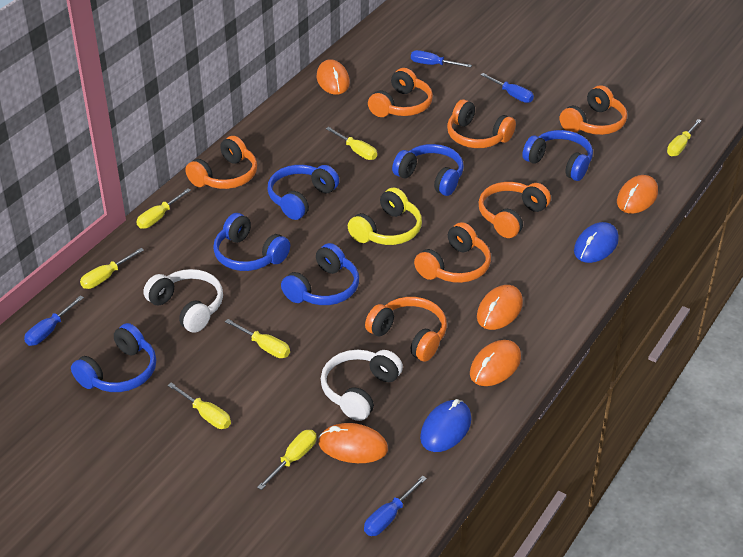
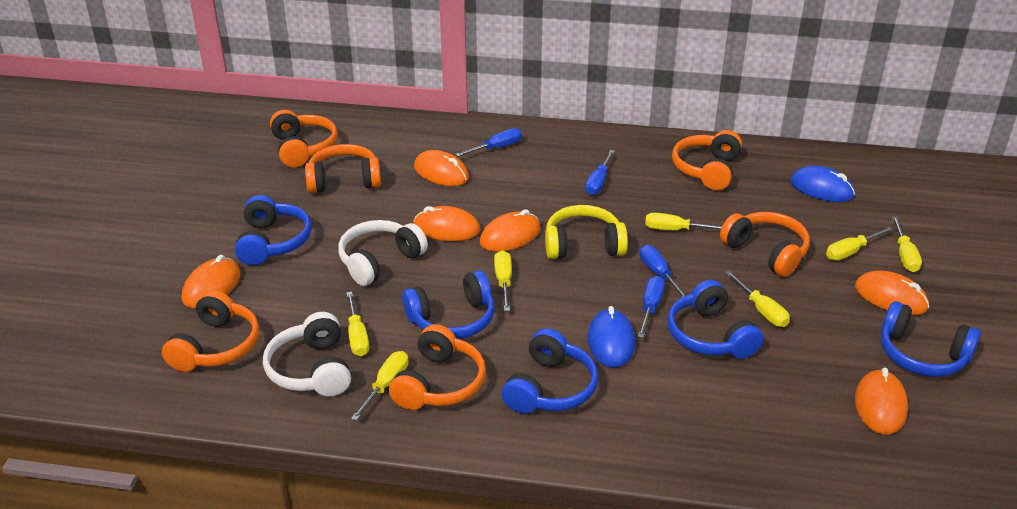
blue headphones: 6 -> 5
orange headphones: 7 -> 6
orange mouse: 5 -> 6

